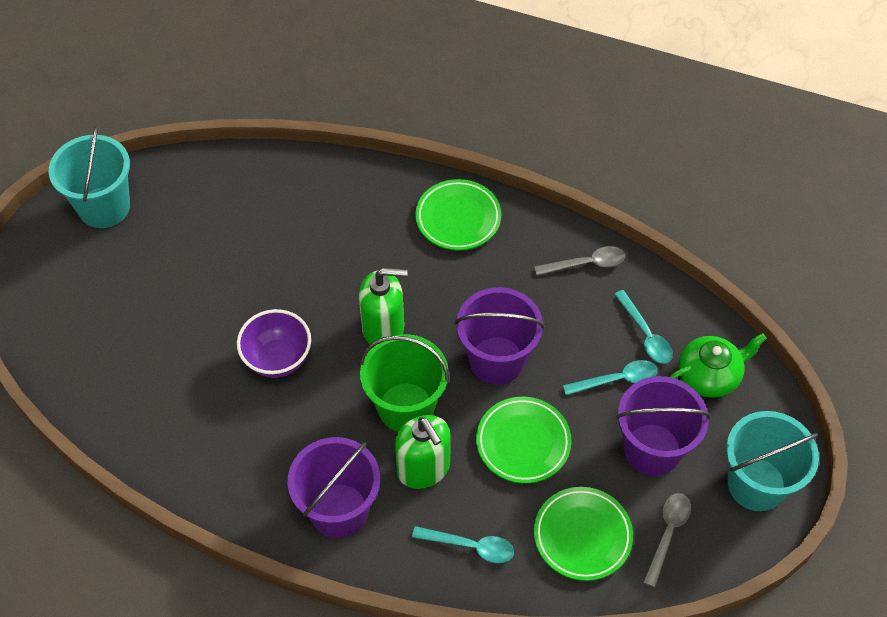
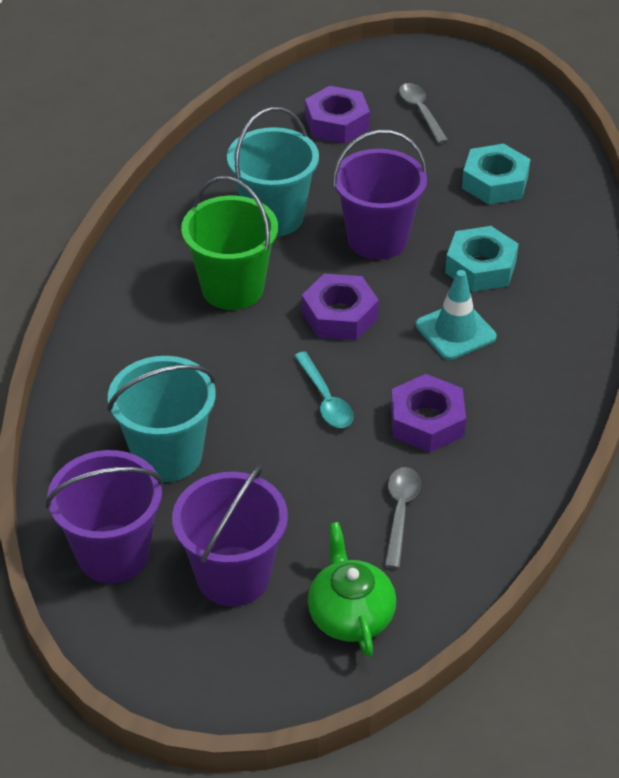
green plate: 3 -> 0
green soap dispenser: 2 -> 0
purple bowl: 1 -> 0
purple nut: 0 -> 3
turquoise nut: 0 -> 2
turquoise spoon: 3 -> 1
turquoise traffic cone: 0 -> 1

